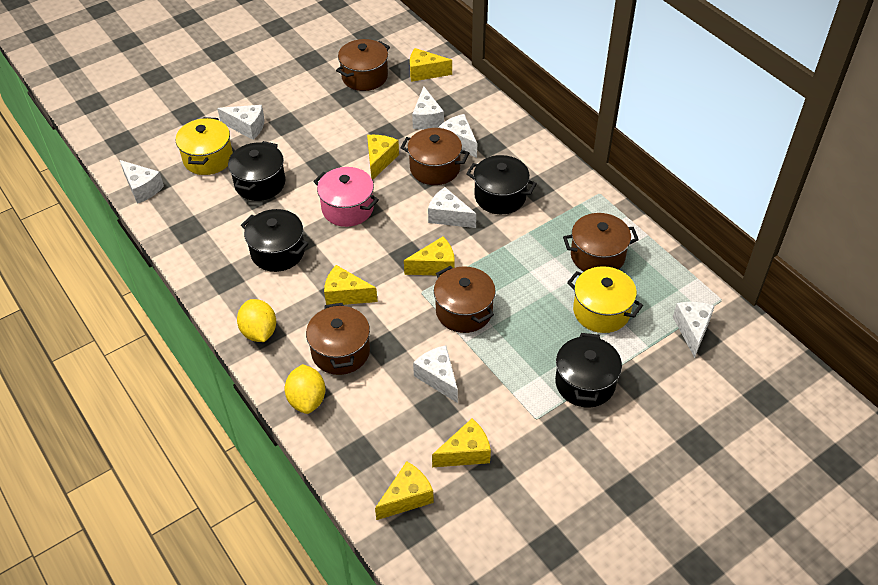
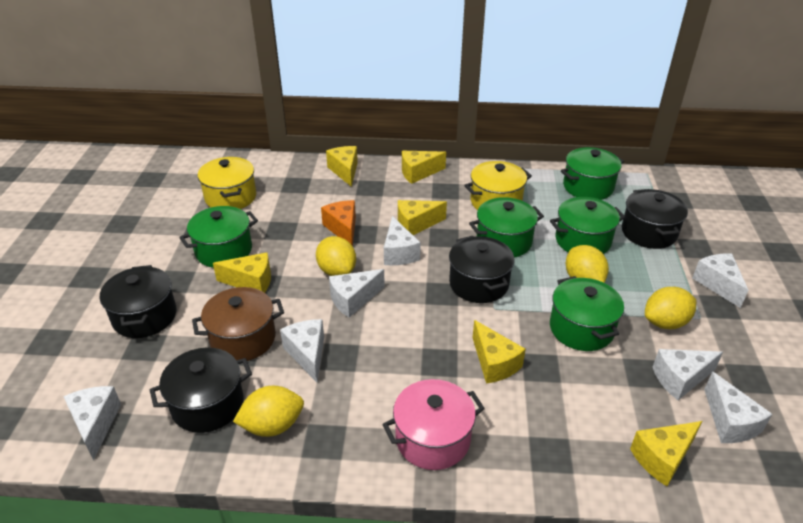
brown pot: 5 -> 1
green pot: 0 -> 5
orange cheese: 0 -> 1
yellow lemon: 2 -> 4

